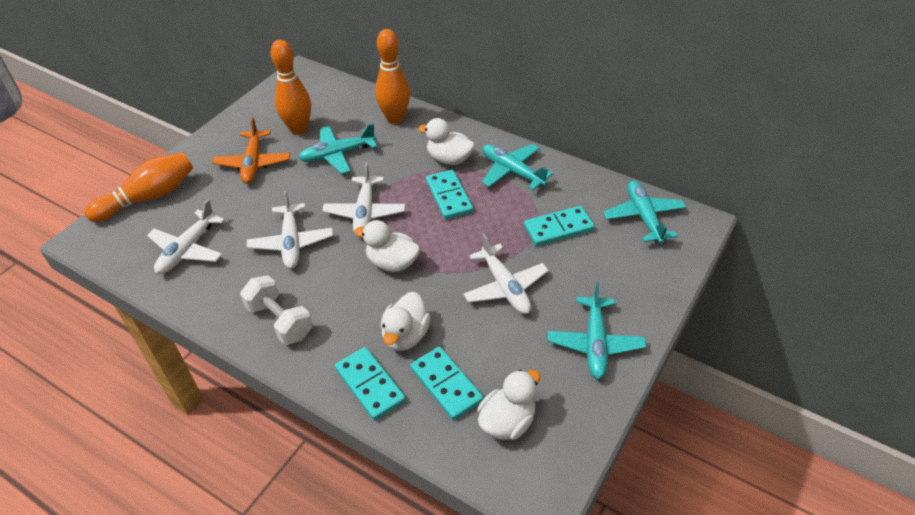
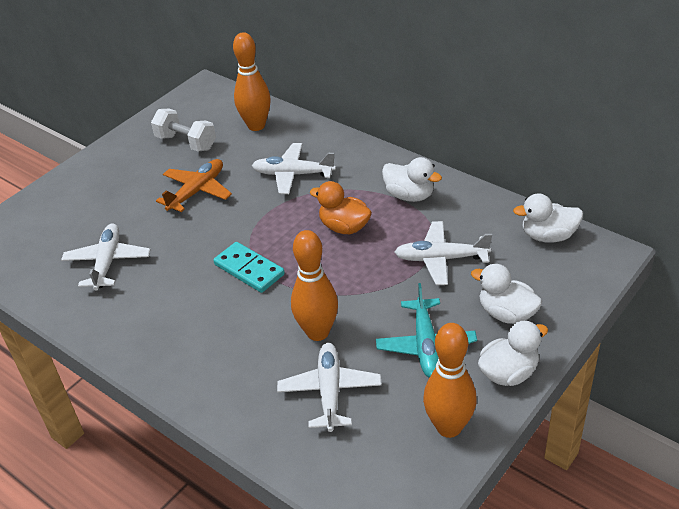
orange duck: 0 -> 1
turquoise domino: 4 -> 1
turquoise plane: 4 -> 1

